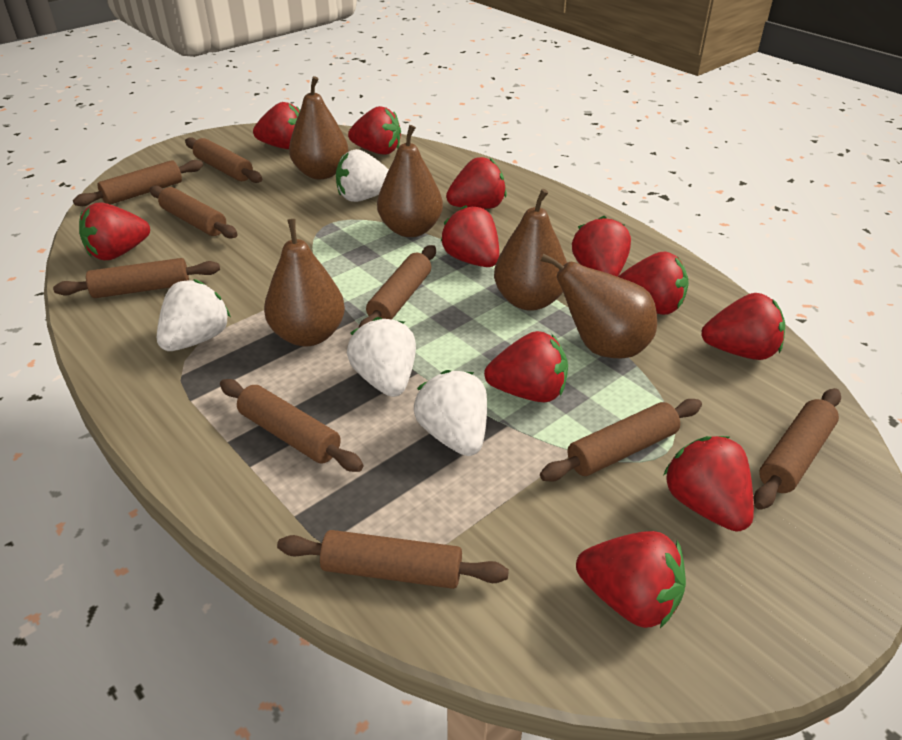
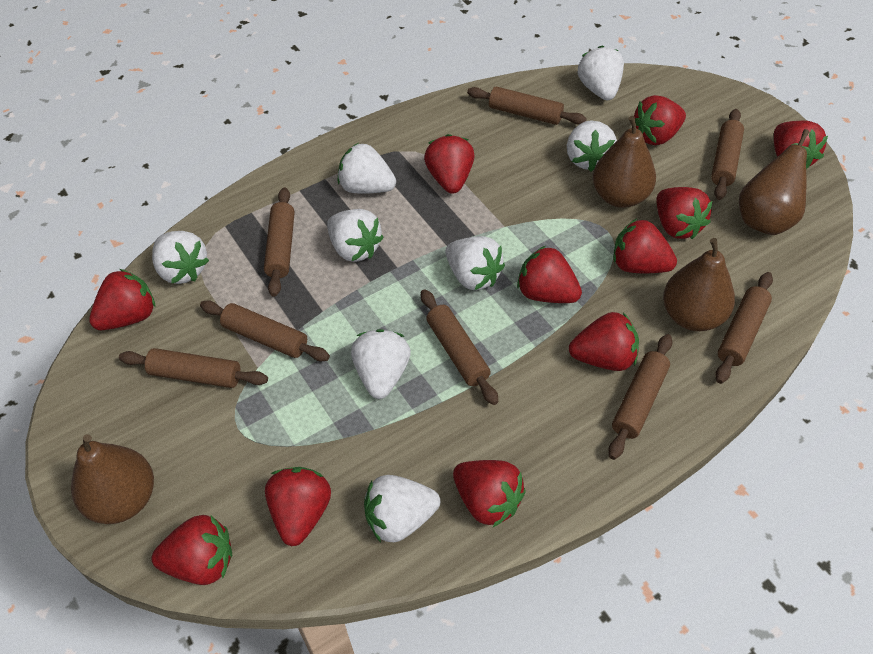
brown pear: 5 -> 4
brown rolling pin: 9 -> 8
white strawberry: 4 -> 8

